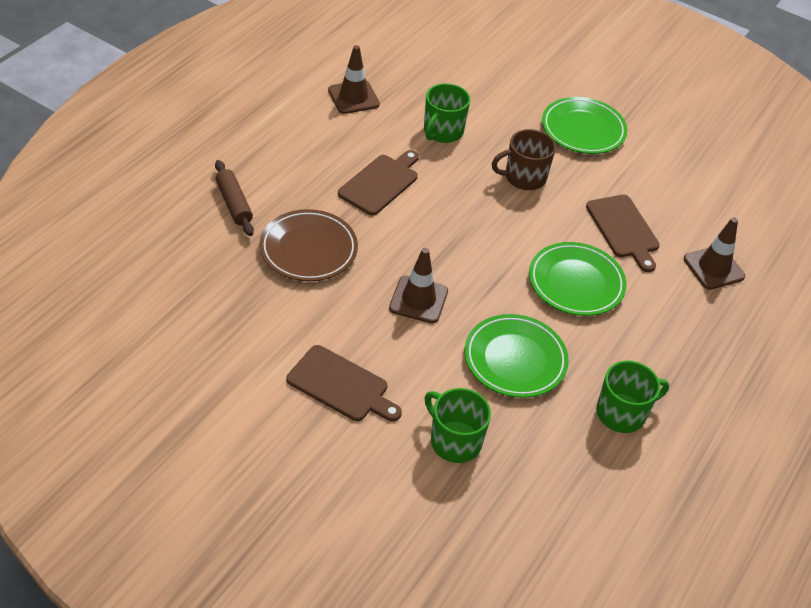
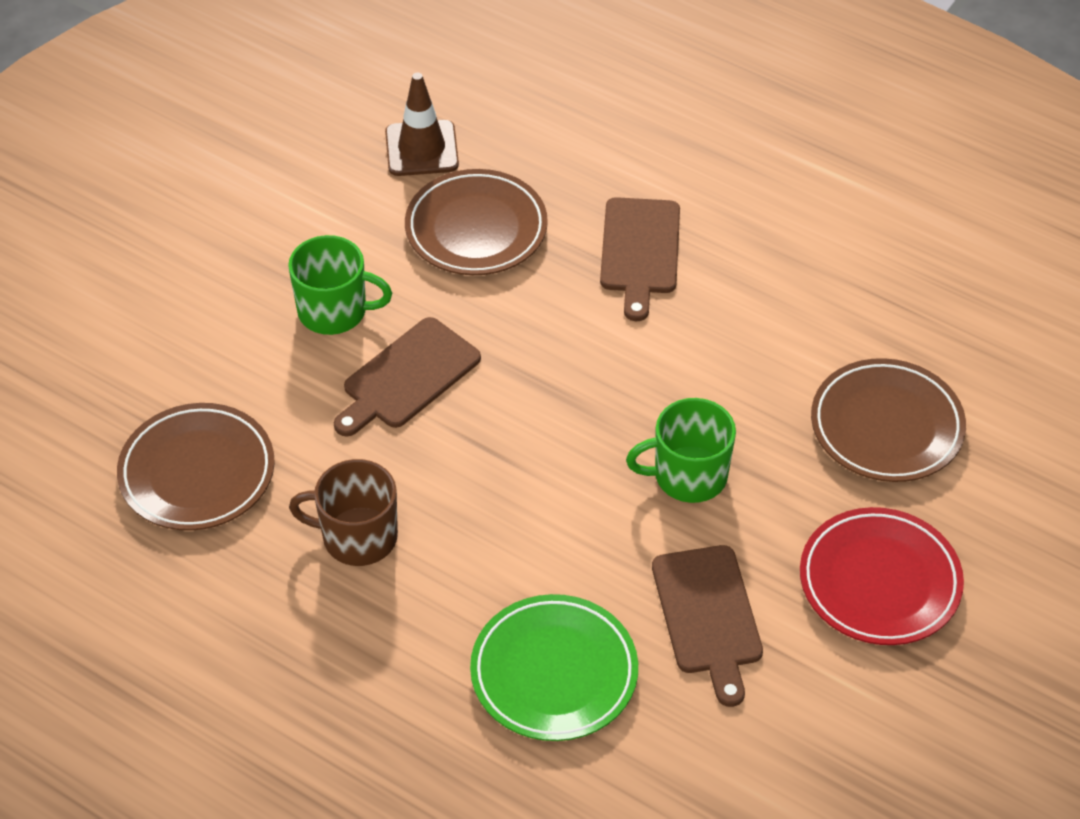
brown plate: 1 -> 3
brown rolling pin: 1 -> 0
brown traffic cone: 3 -> 1
green mug: 3 -> 2
green plate: 3 -> 1
red plate: 0 -> 1

